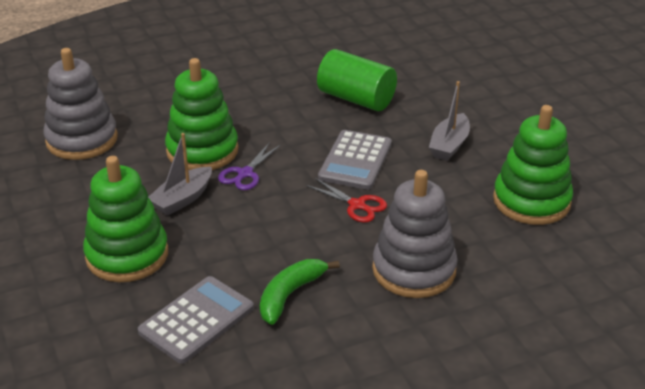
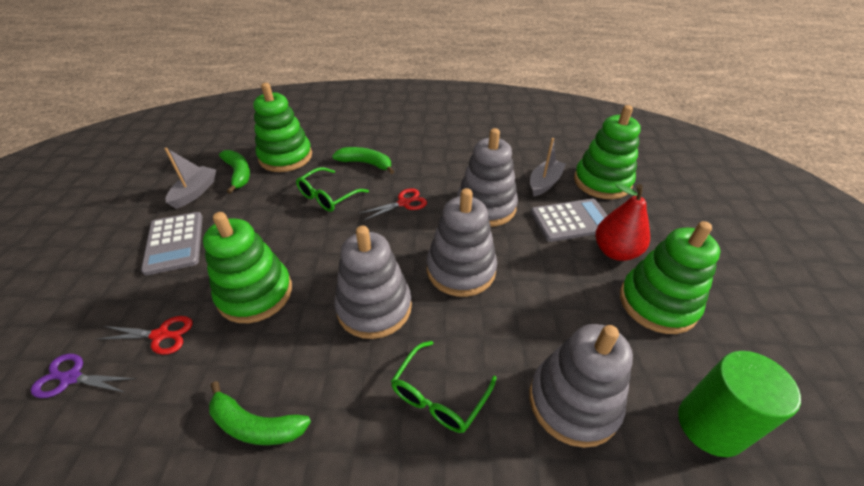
green banana: 1 -> 3
green glasses: 0 -> 2
green stacking toy: 3 -> 4
grey stacking toy: 2 -> 4
red pear: 0 -> 1
red scissors: 1 -> 2

